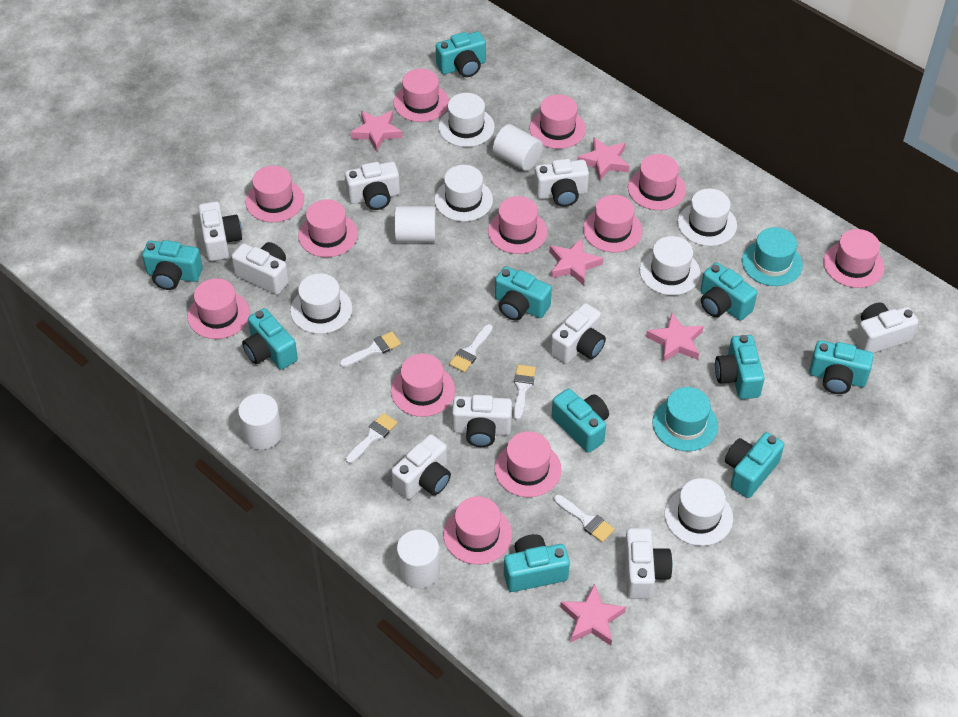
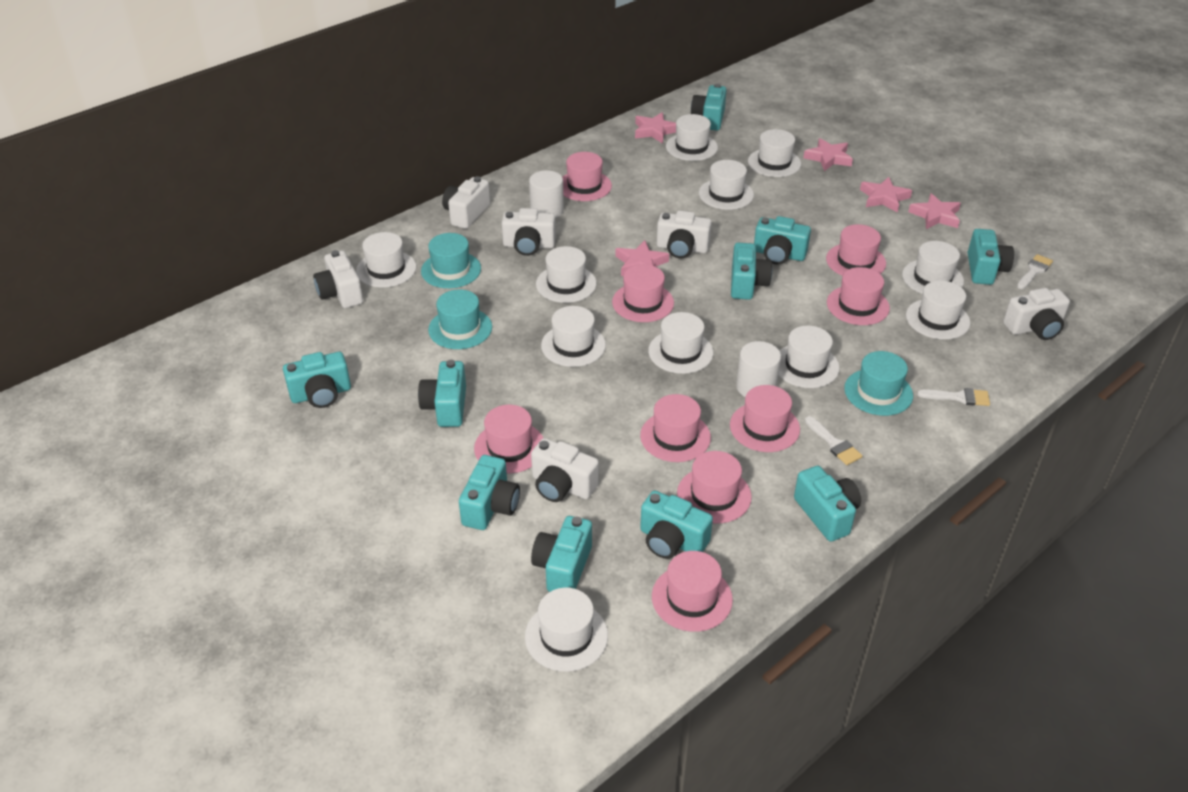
pink hat: 12 -> 9
turquoise hat: 2 -> 3
white brush: 5 -> 3
white camera: 9 -> 6
white cylinder: 4 -> 2
white hat: 6 -> 11

